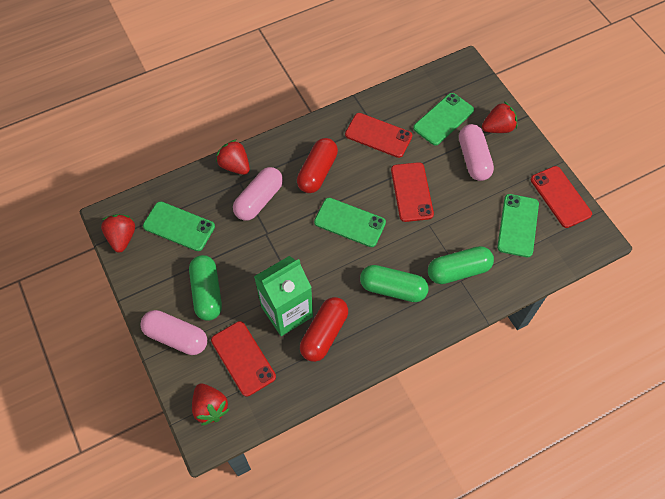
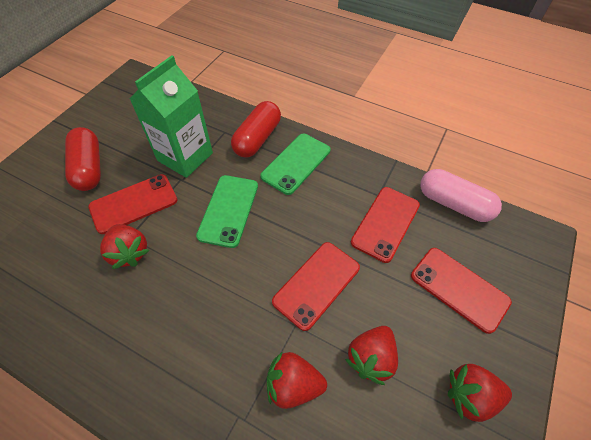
green capsule: 3 -> 0
green phone: 4 -> 2
pink capsule: 3 -> 1

